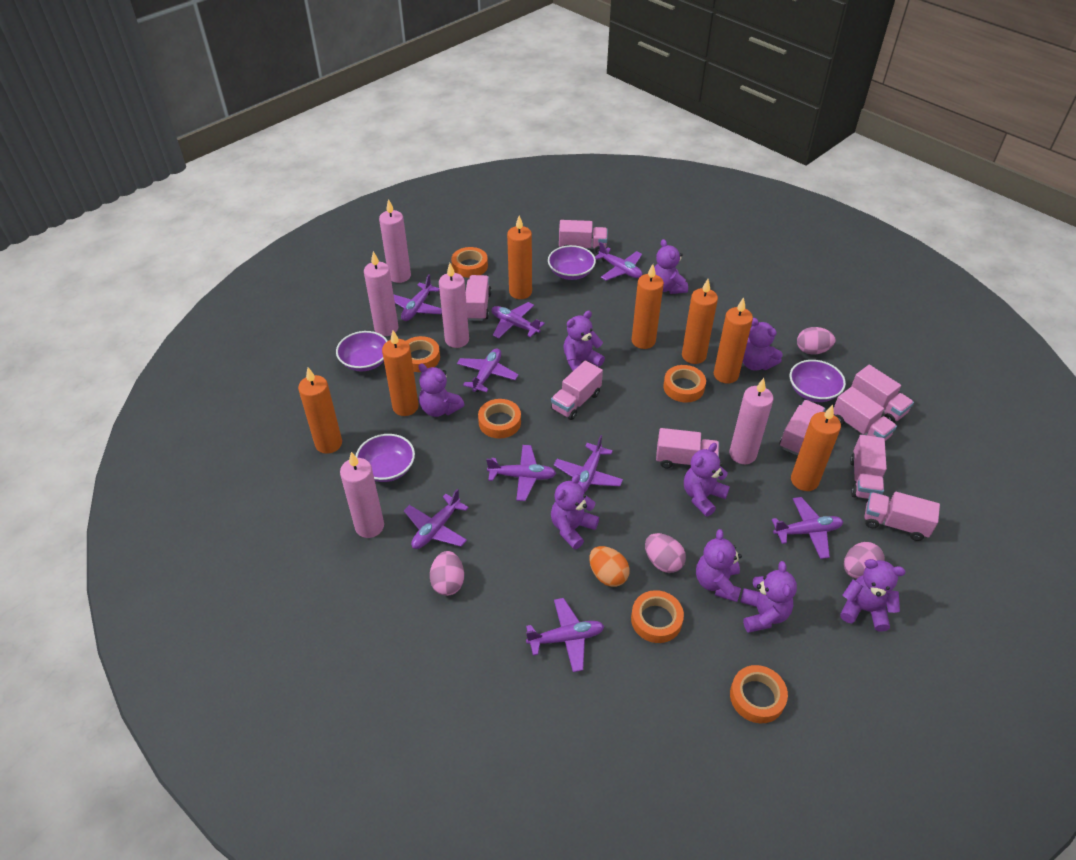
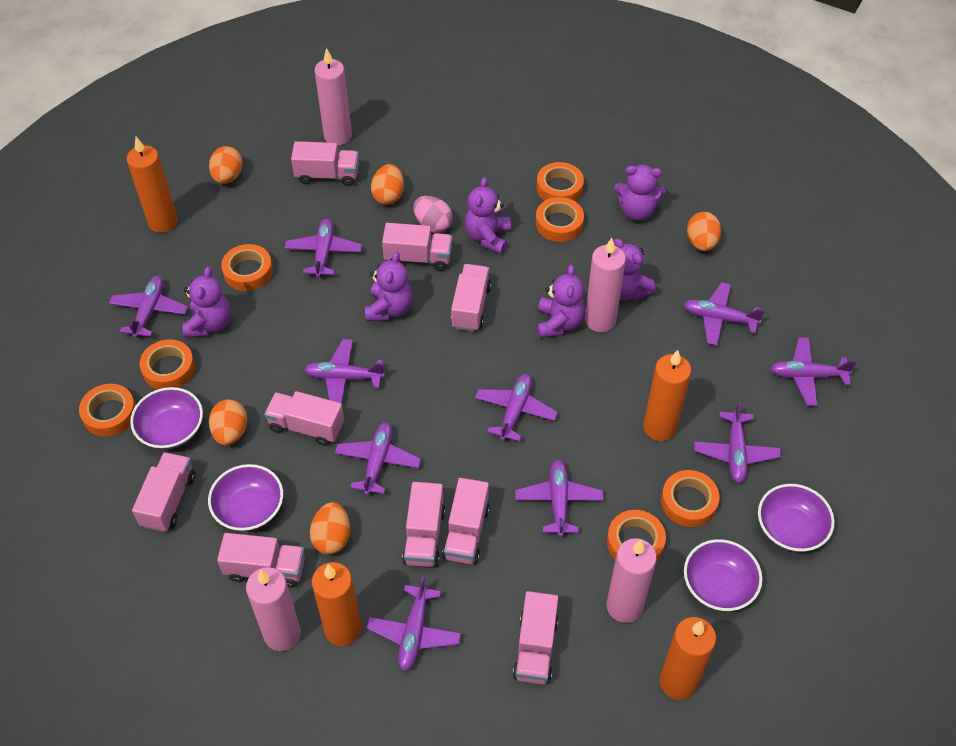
orange candle: 7 -> 4
orange egg: 1 -> 5
orange tape: 6 -> 7
pink candle: 5 -> 4
pink egg: 4 -> 1
purple plane: 9 -> 10
purple teddy bear: 9 -> 6

